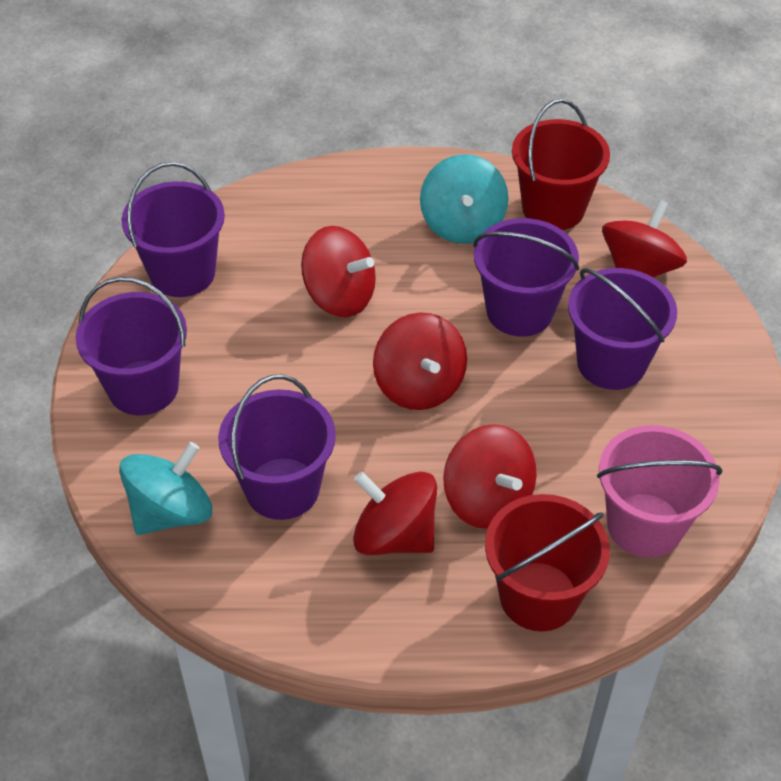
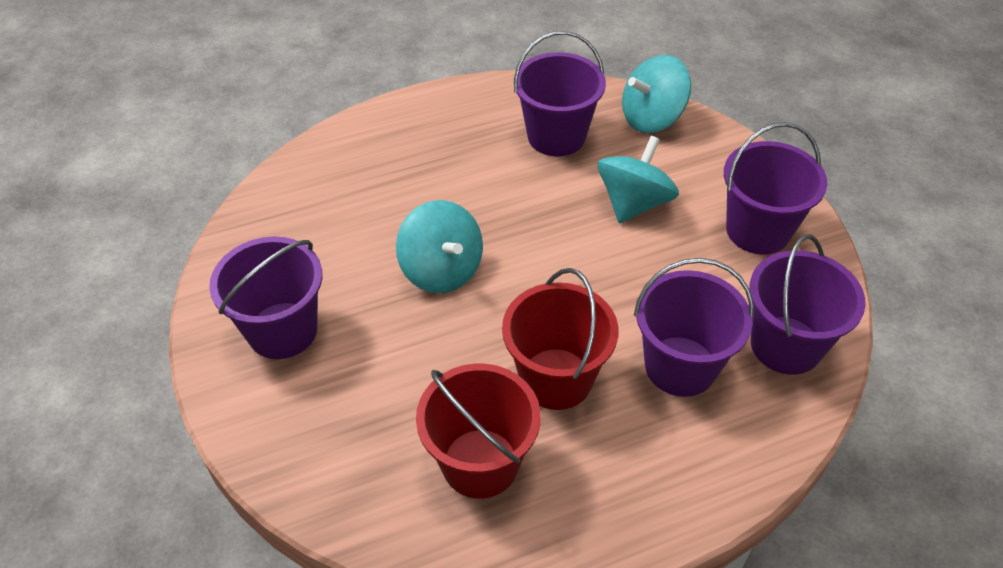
pink bucket: 1 -> 0
red spinning top: 5 -> 0
turquoise spinning top: 2 -> 3

